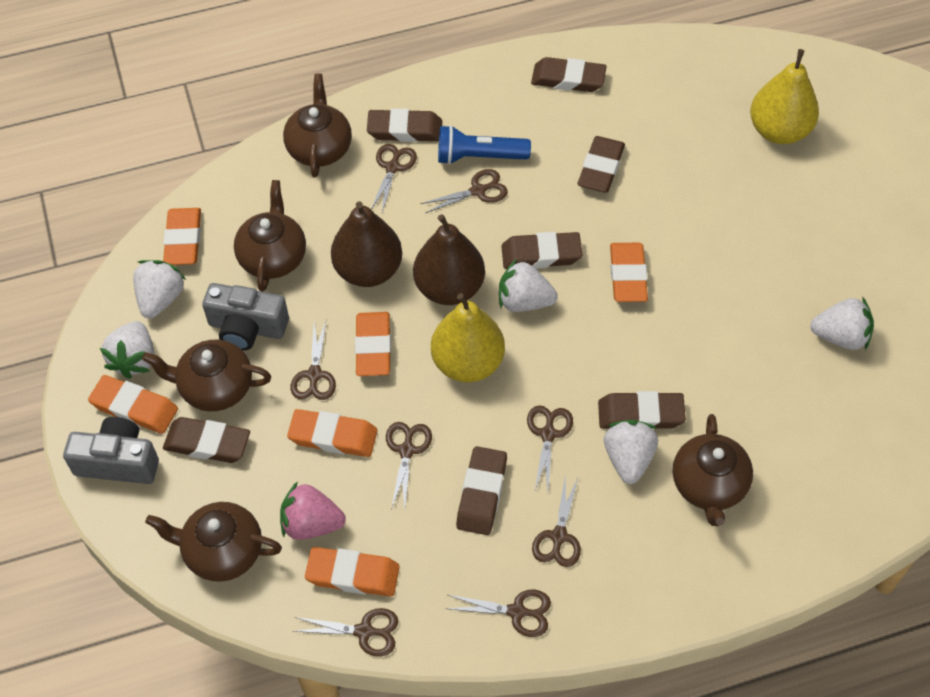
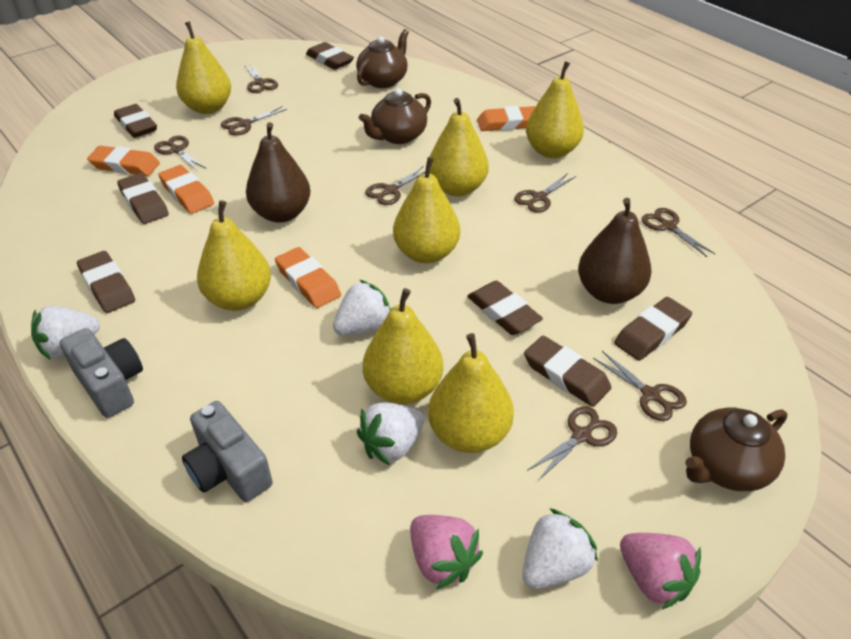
blue flashlight: 1 -> 0
brown teapot: 5 -> 3
orange eraser: 6 -> 4
pink strawberry: 1 -> 2
white strawberry: 5 -> 4
yellow pear: 2 -> 7

